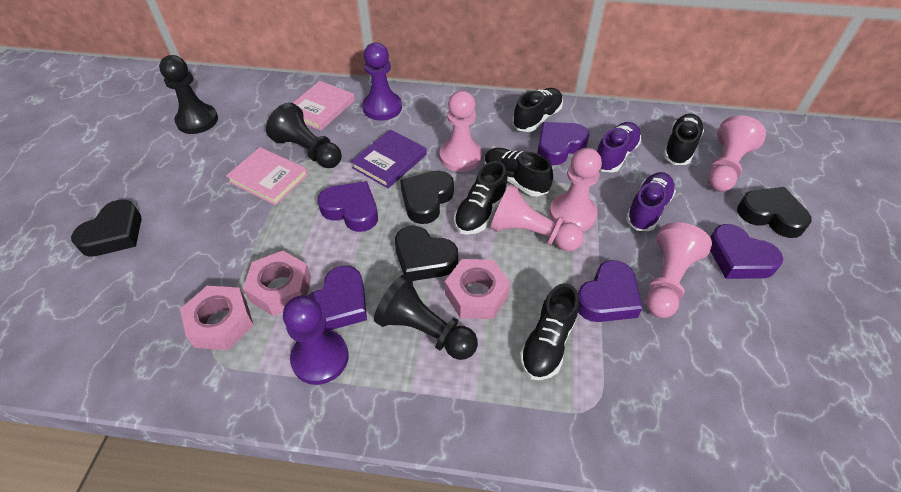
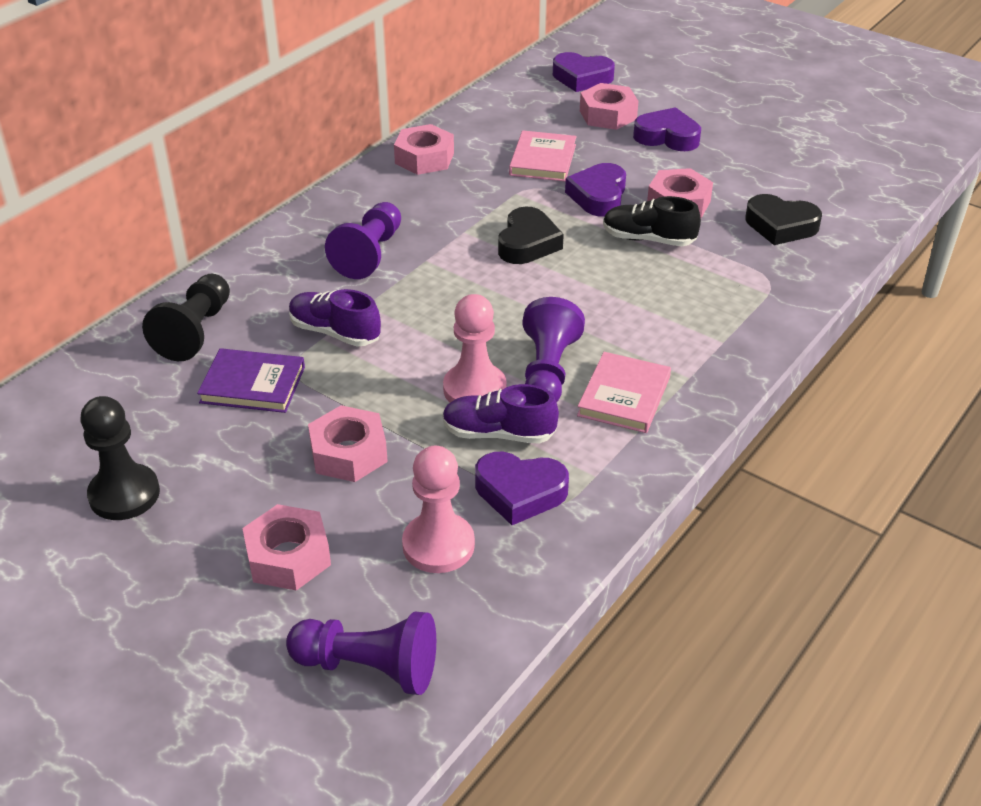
black heart: 4 -> 2
black pawn: 3 -> 2
black shoe: 5 -> 1
pink nut: 3 -> 5
pink pawn: 5 -> 2
purple heart: 5 -> 4
purple pawn: 2 -> 3

